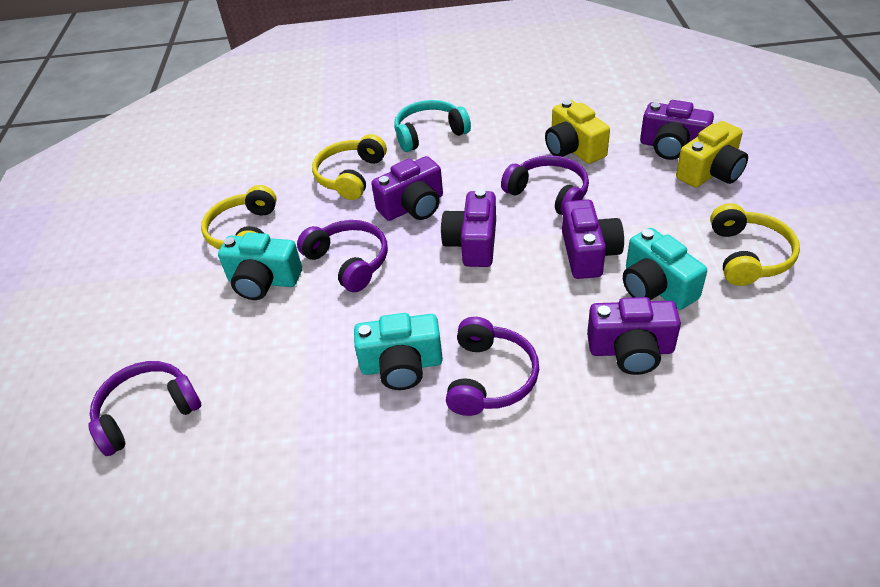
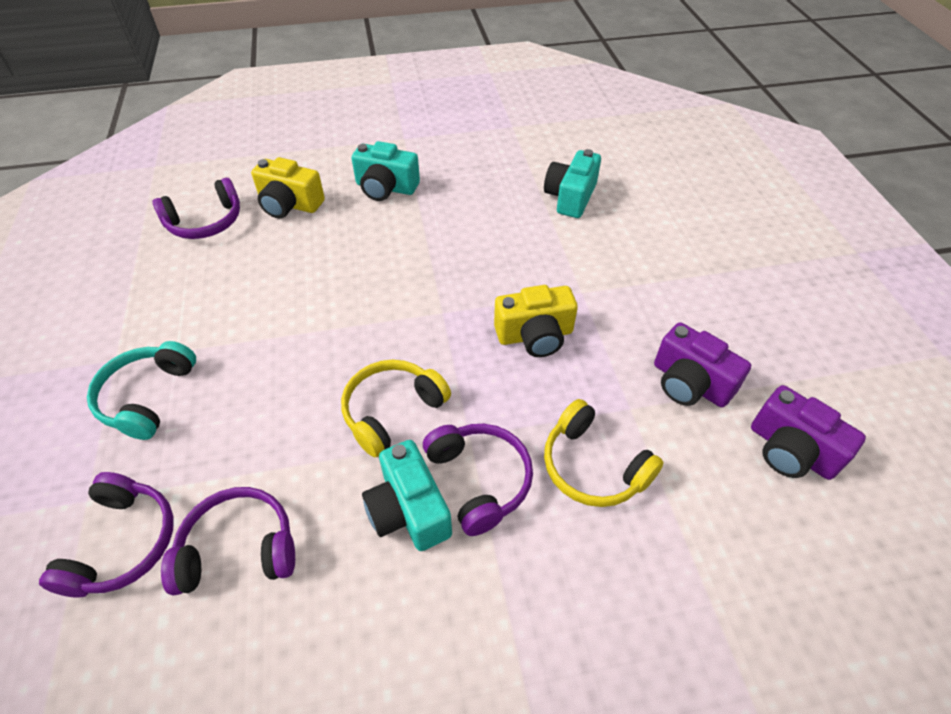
purple camera: 5 -> 2
yellow headphones: 3 -> 2

